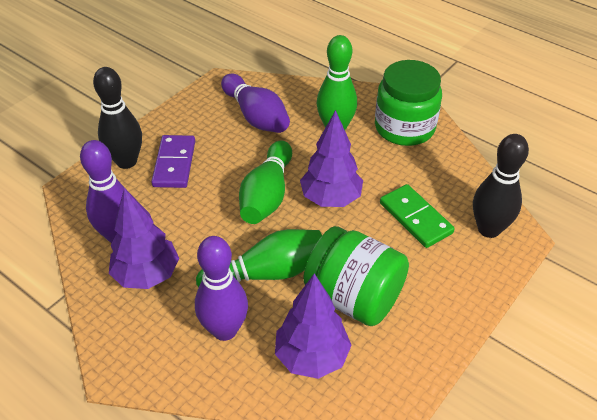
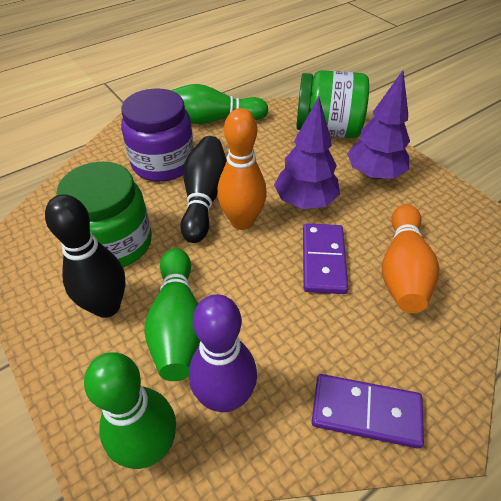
green domino: 1 -> 0
orange bowling pin: 0 -> 2
purple bowling pin: 3 -> 1
purple domino: 1 -> 2
purple jar: 0 -> 1
purple tree: 3 -> 2

